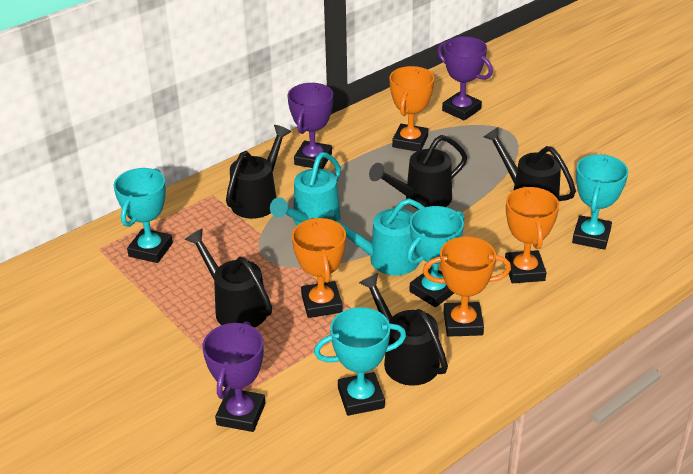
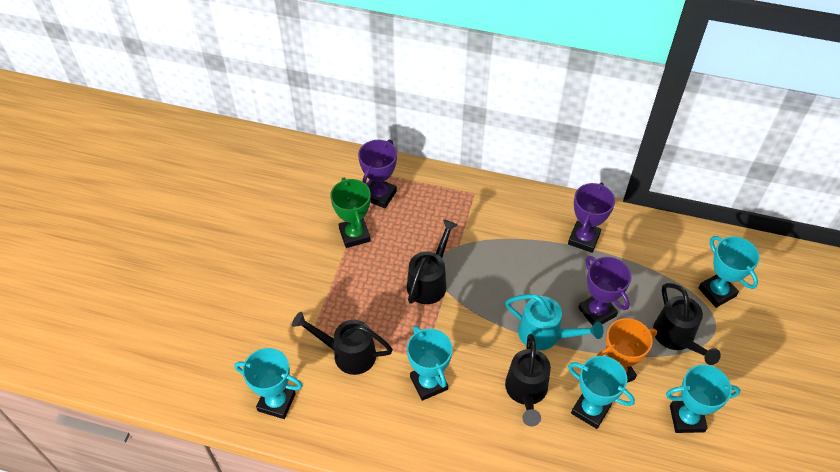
black watering can: 5 -> 4
green trophy: 0 -> 1
orange trophy: 4 -> 1
turquoise trophy: 4 -> 5
turquoise watering can: 2 -> 1

